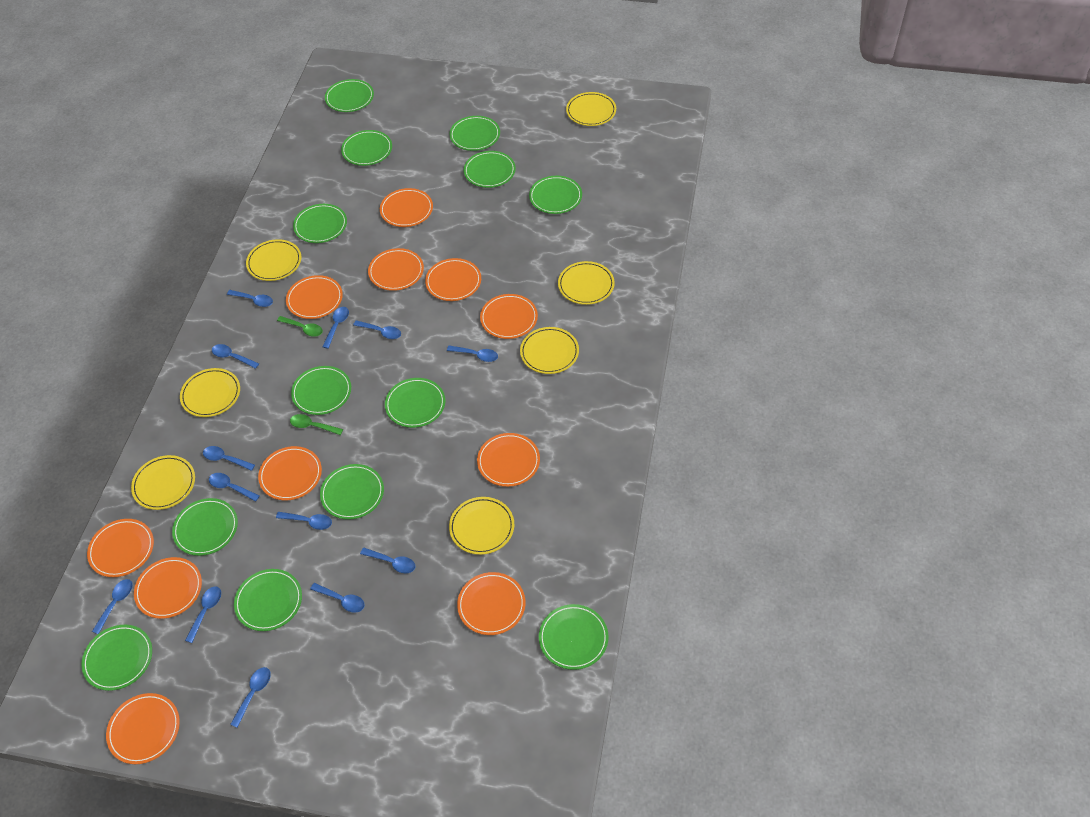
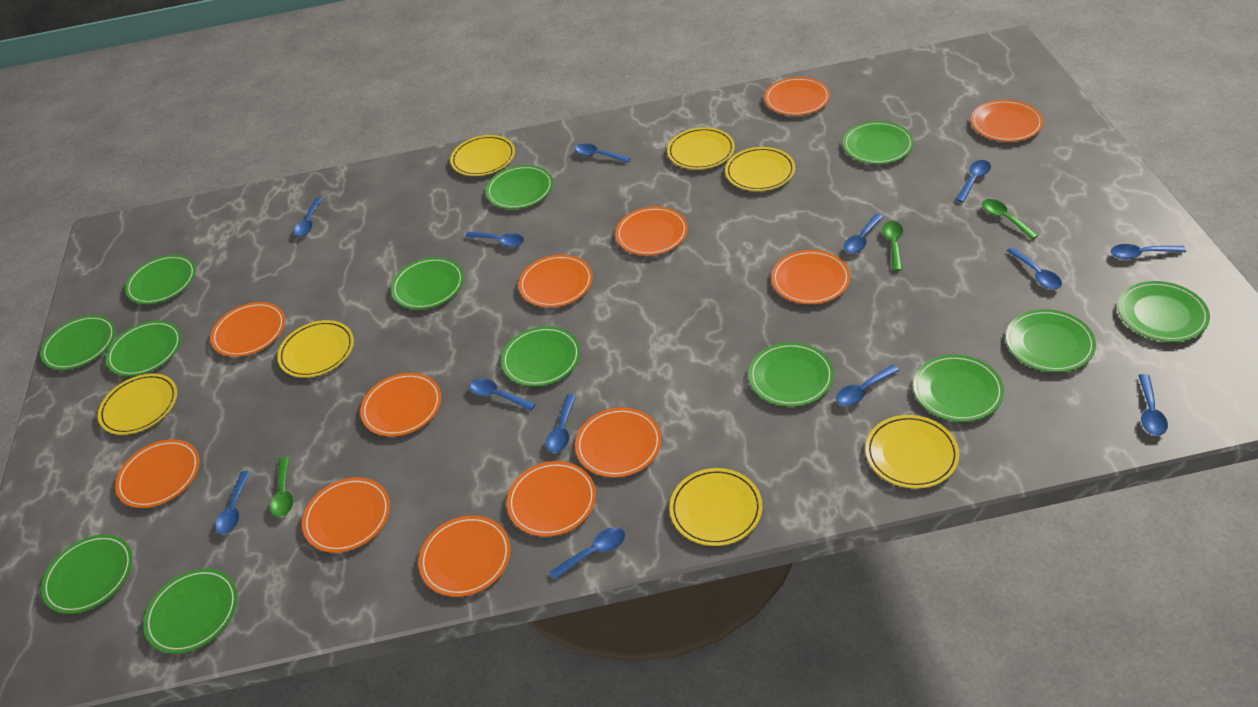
green spoon: 2 -> 3
orange plate: 11 -> 12

